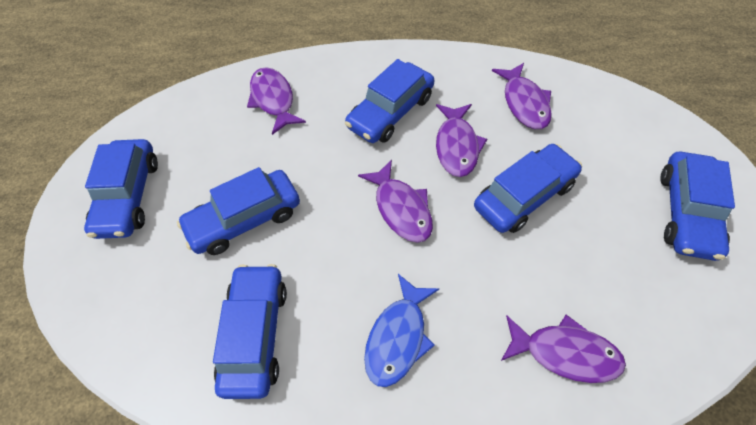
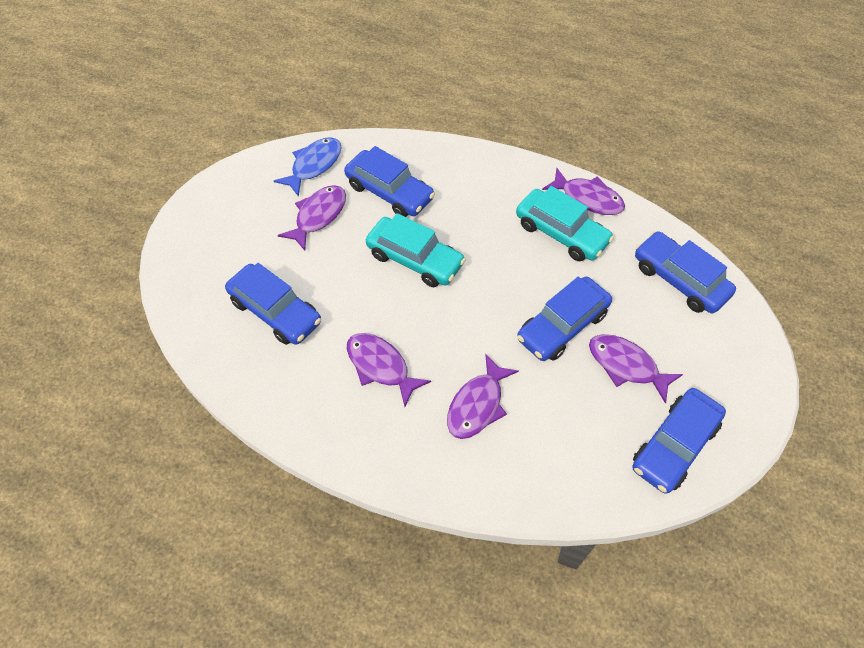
blue car: 6 -> 5
turquoise car: 0 -> 2

